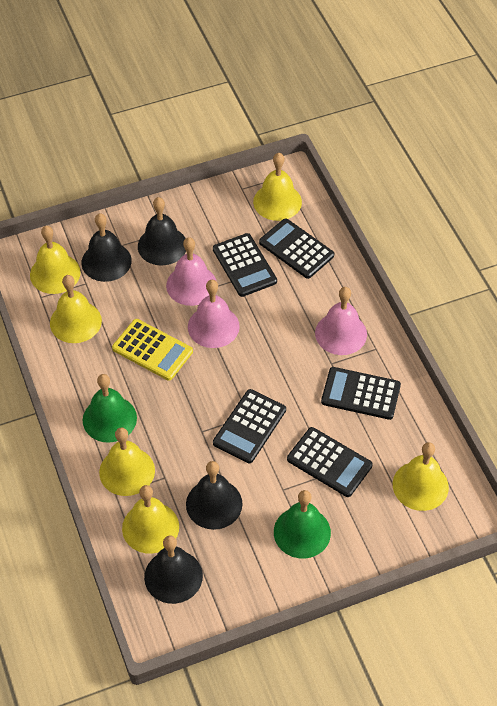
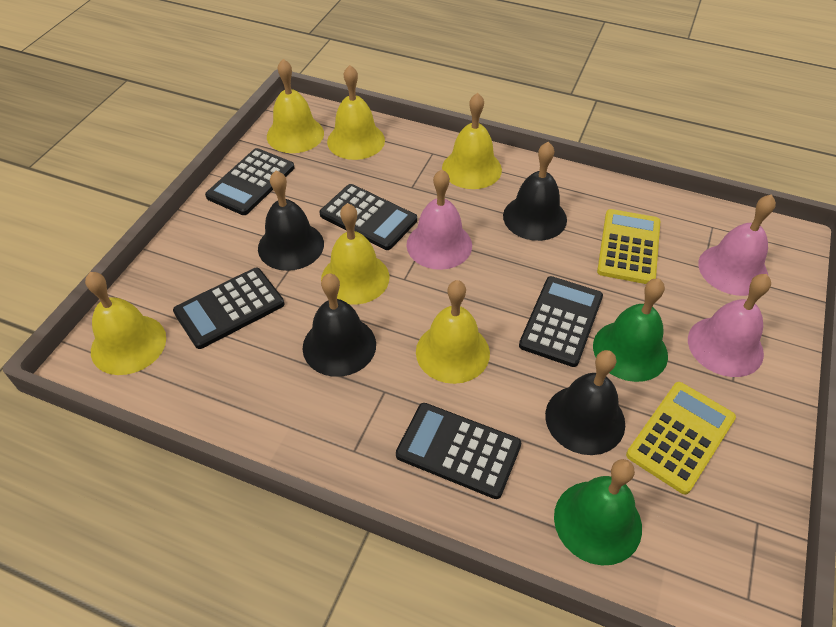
yellow calculator: 1 -> 2

